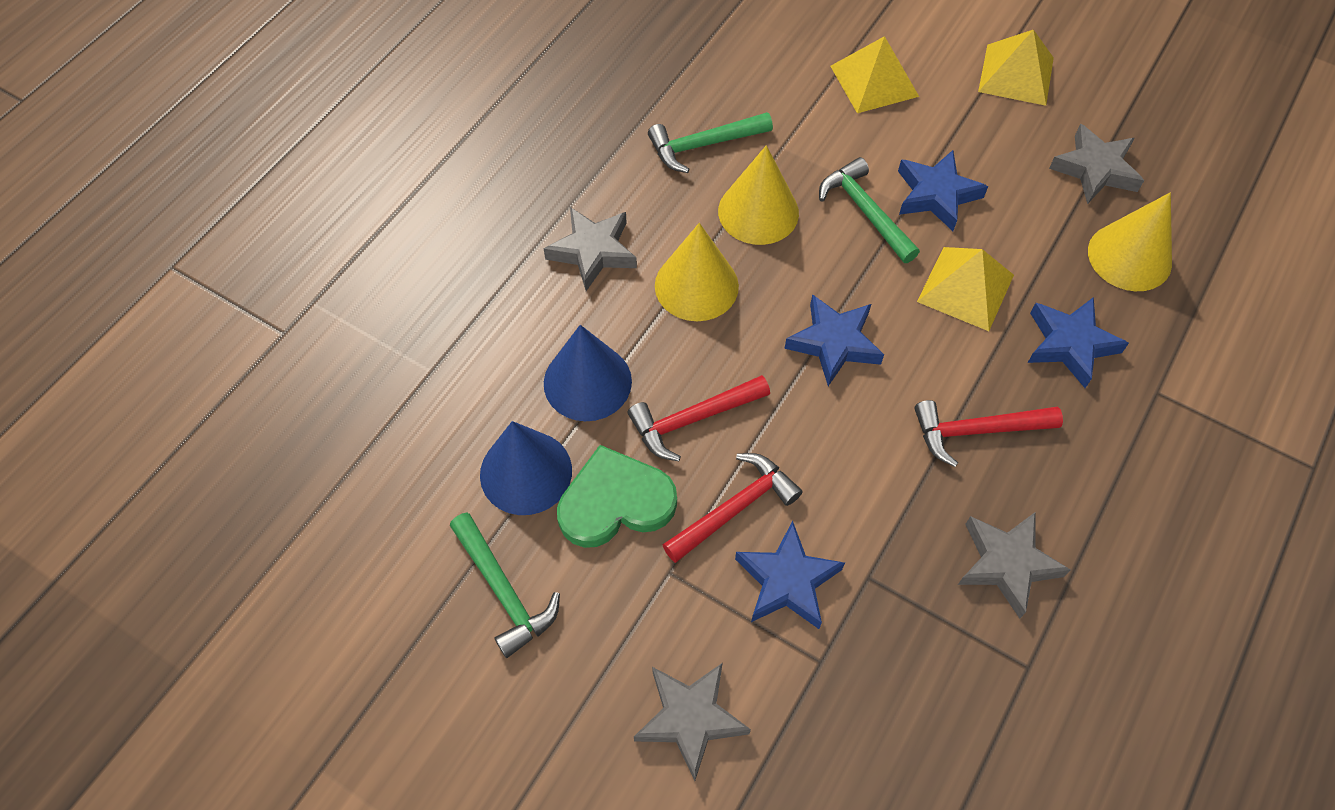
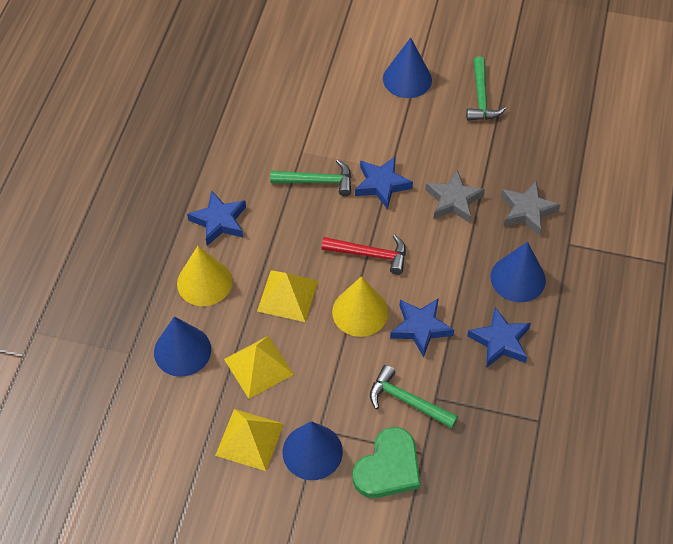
blue cone: 2 -> 4
grey star: 4 -> 2
red hammer: 3 -> 1
yellow cone: 3 -> 2

